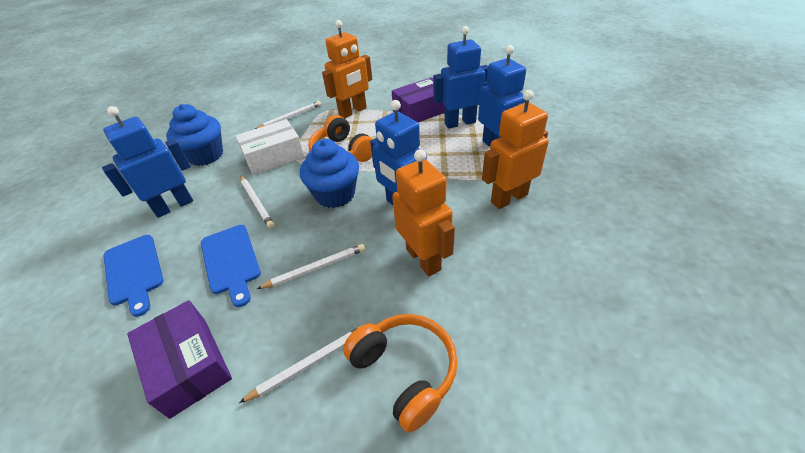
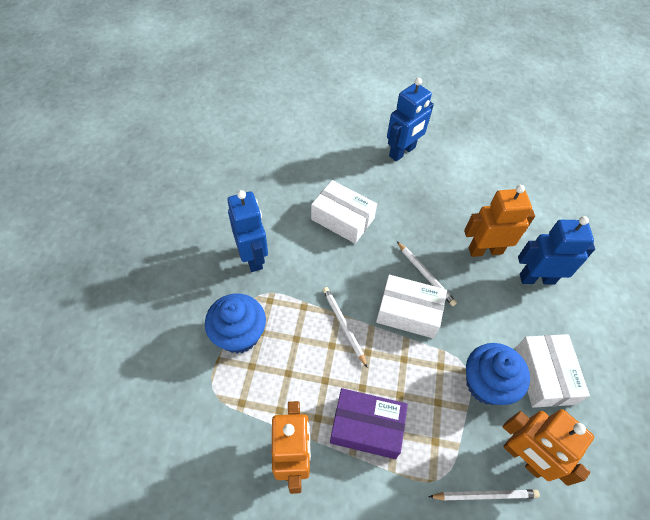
blue cutting board: 2 -> 0
blue robot: 4 -> 3
orange headphones: 2 -> 0
purple box: 2 -> 1
white box: 1 -> 3
white pencil: 4 -> 3

